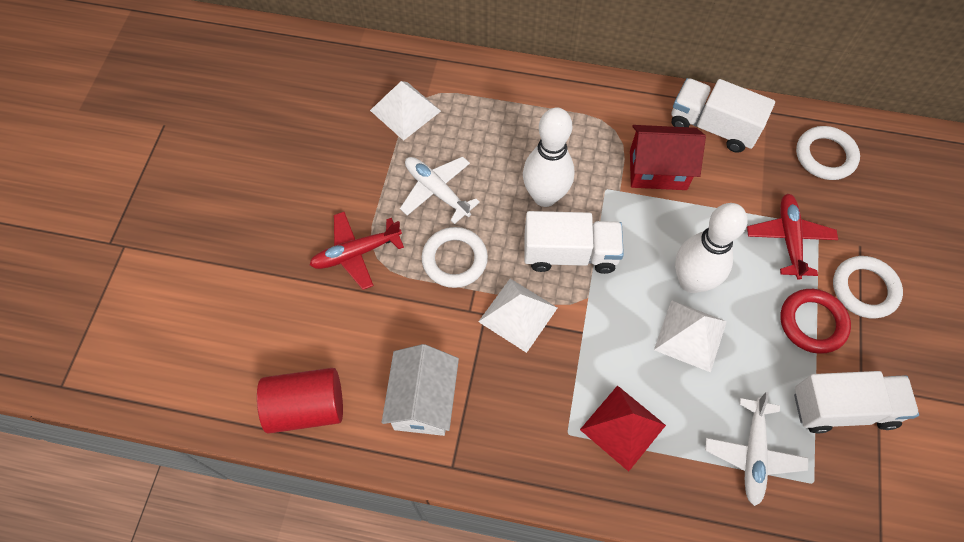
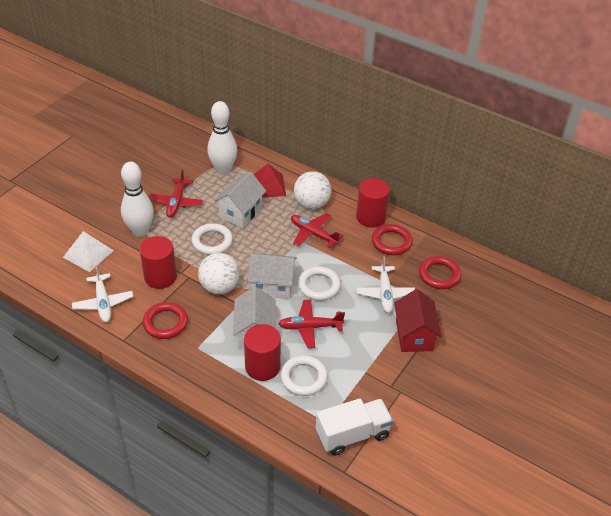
red cylinder: 1 -> 3
red plane: 2 -> 3
red ring: 1 -> 3
white ball: 0 -> 2
white house: 1 -> 3
white pyramid: 3 -> 1
white truck: 3 -> 1

